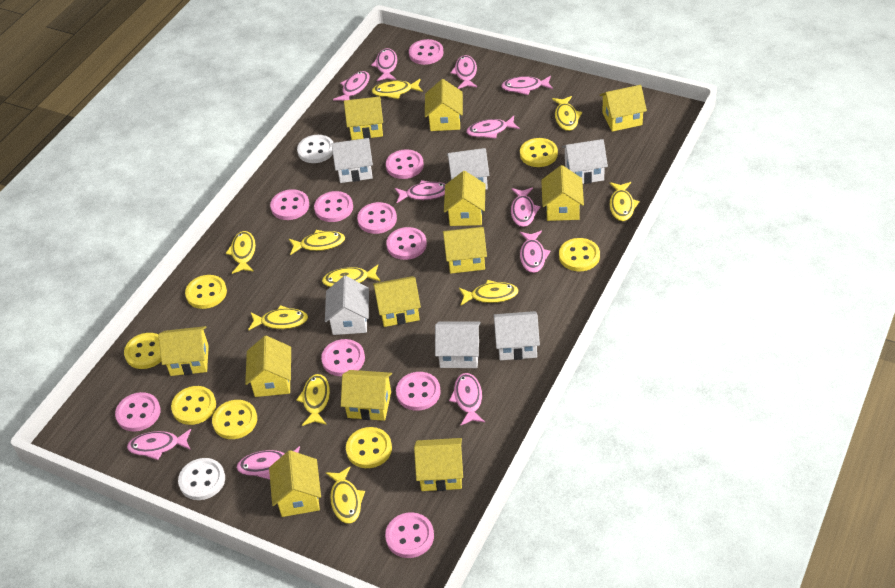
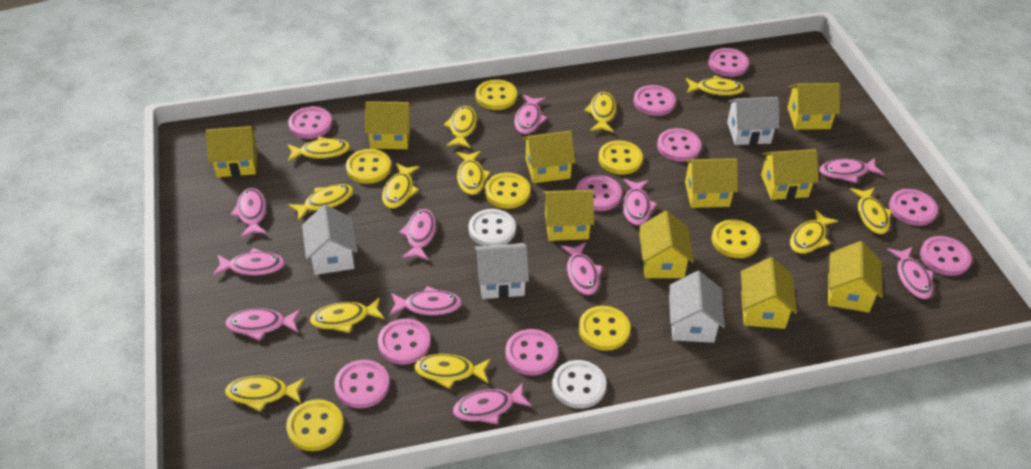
white house: 6 -> 4
yellow fish: 10 -> 12
yellow house: 12 -> 10

